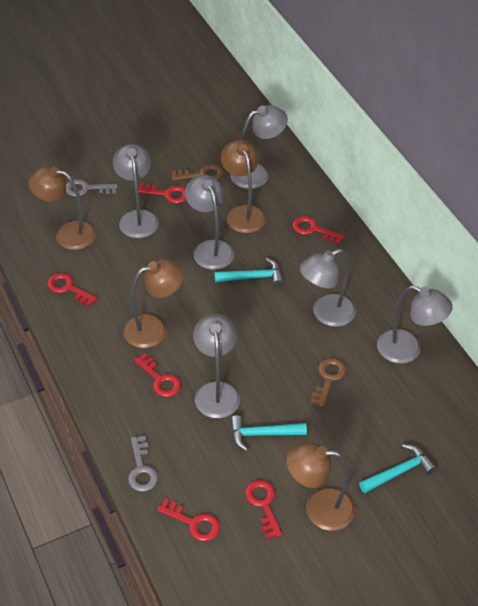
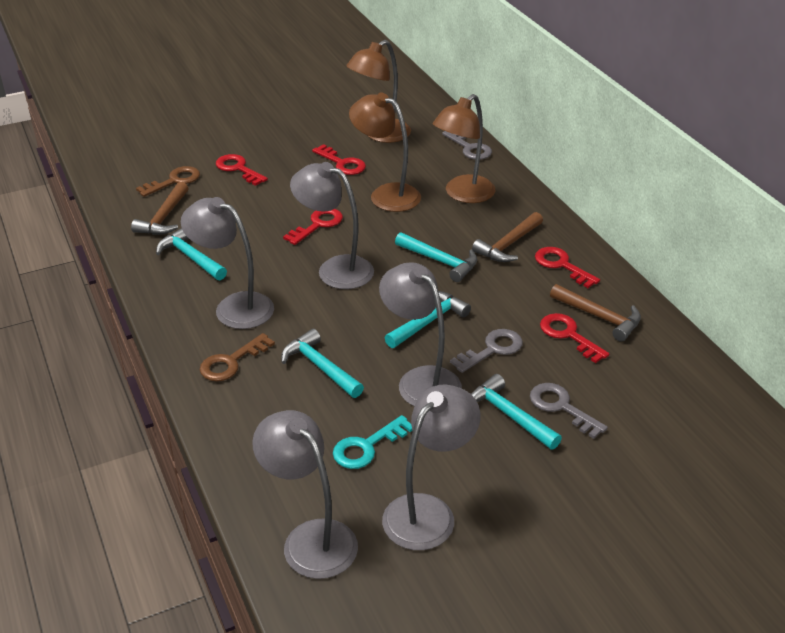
brown hammer: 0 -> 3
brown lamp: 4 -> 3
grey key: 2 -> 3
grey lamp: 6 -> 5
red key: 6 -> 5
turquoise hammer: 3 -> 5
turquoise key: 0 -> 1

